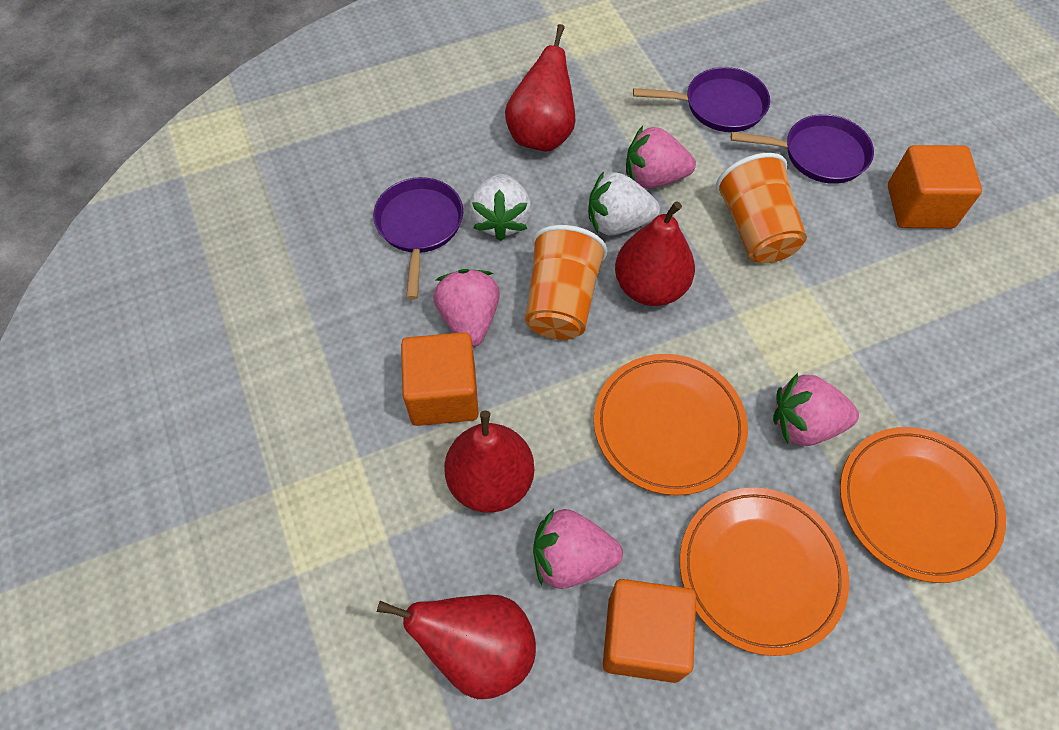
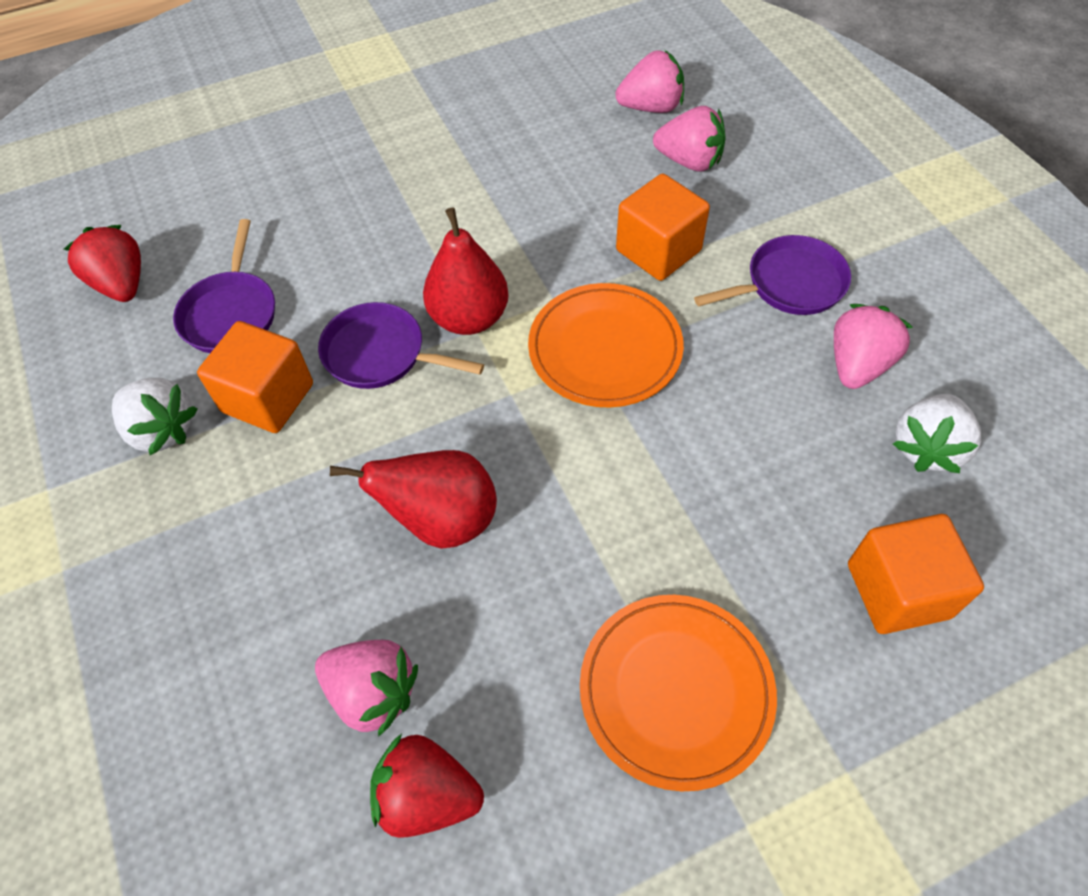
orange cup: 2 -> 0
orange plate: 3 -> 2
red pear: 4 -> 2
red strawberry: 0 -> 2

